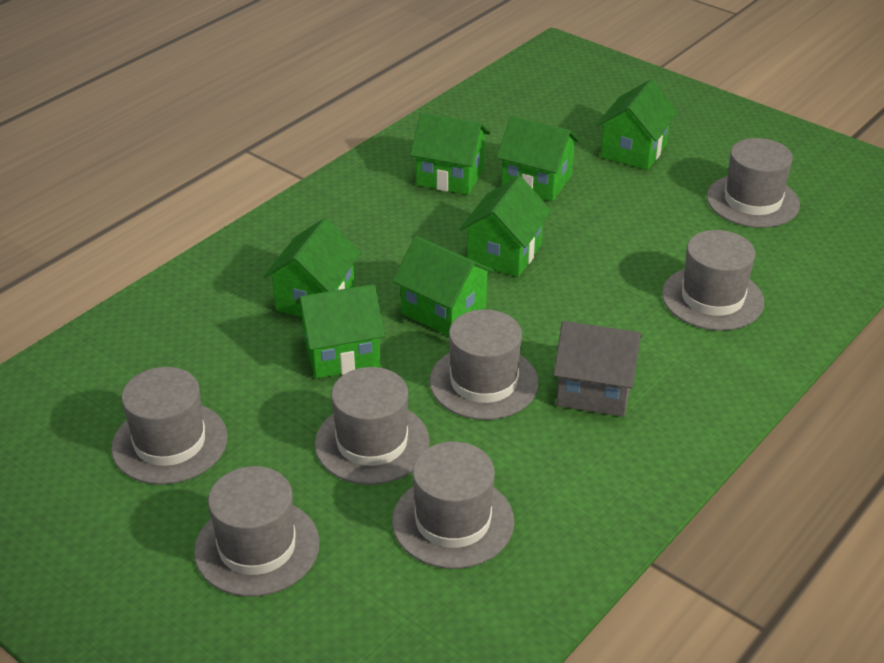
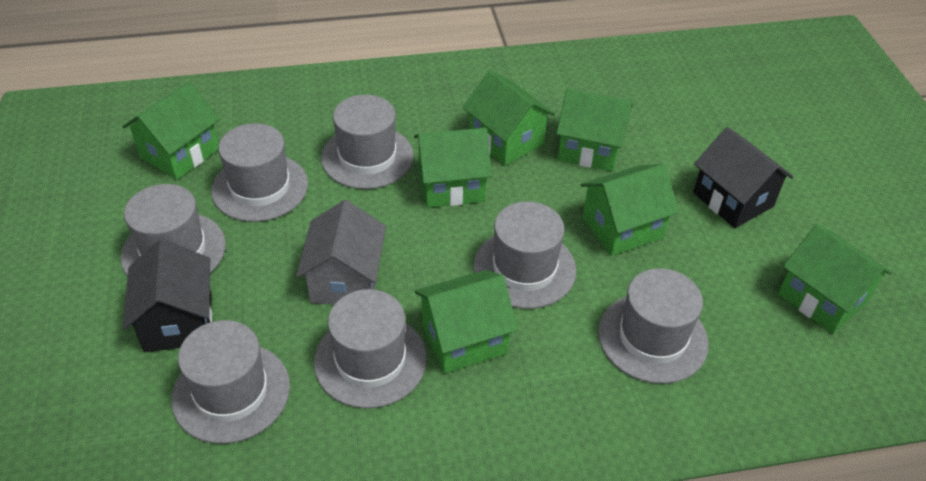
black house: 0 -> 2

